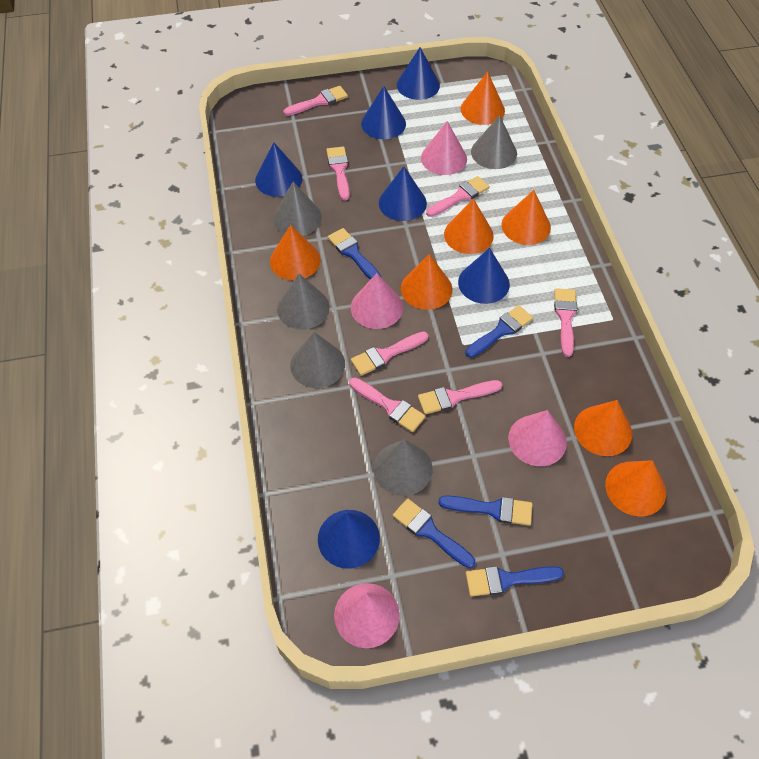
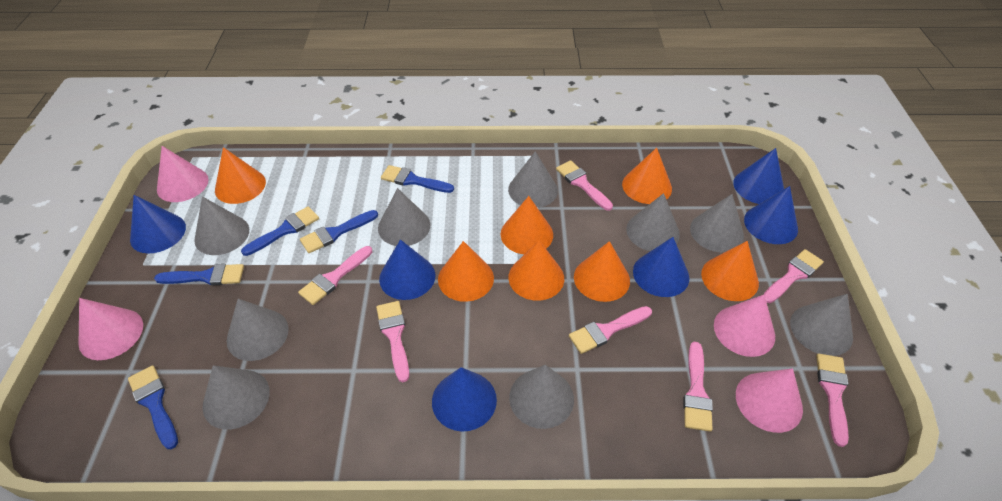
grey cone: 5 -> 9

